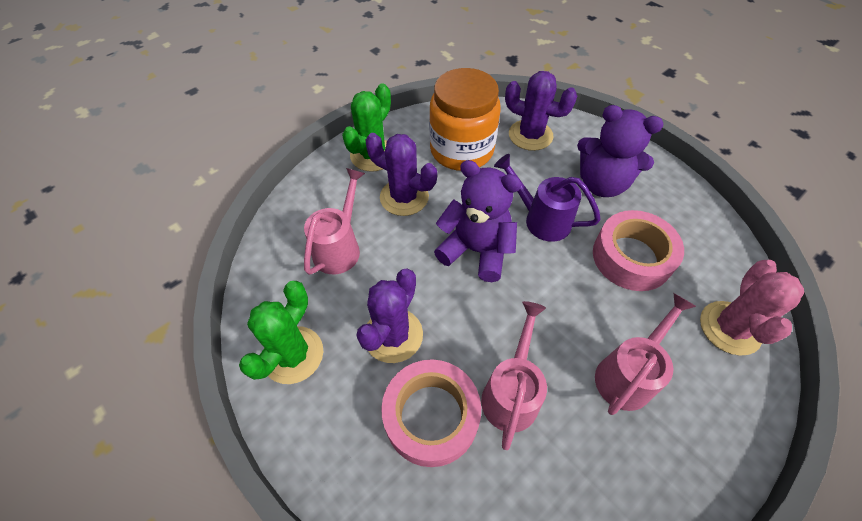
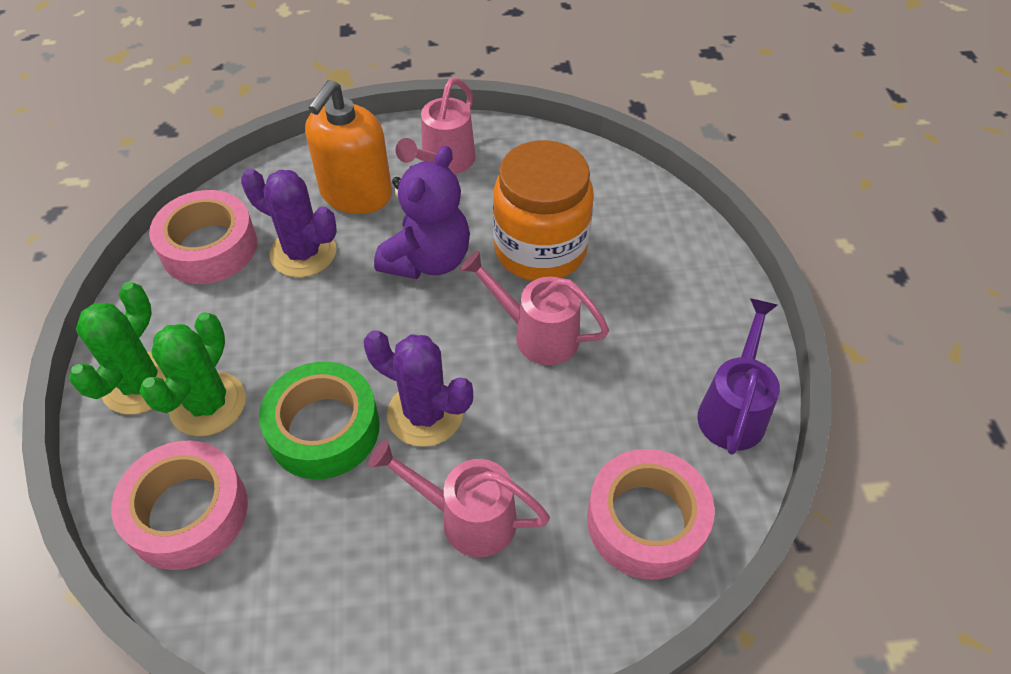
green tape: 0 -> 1
orange soap dispenser: 0 -> 1
pink cactus: 1 -> 0
pink tape: 2 -> 3
purple cactus: 3 -> 2
purple teddy bear: 2 -> 1

